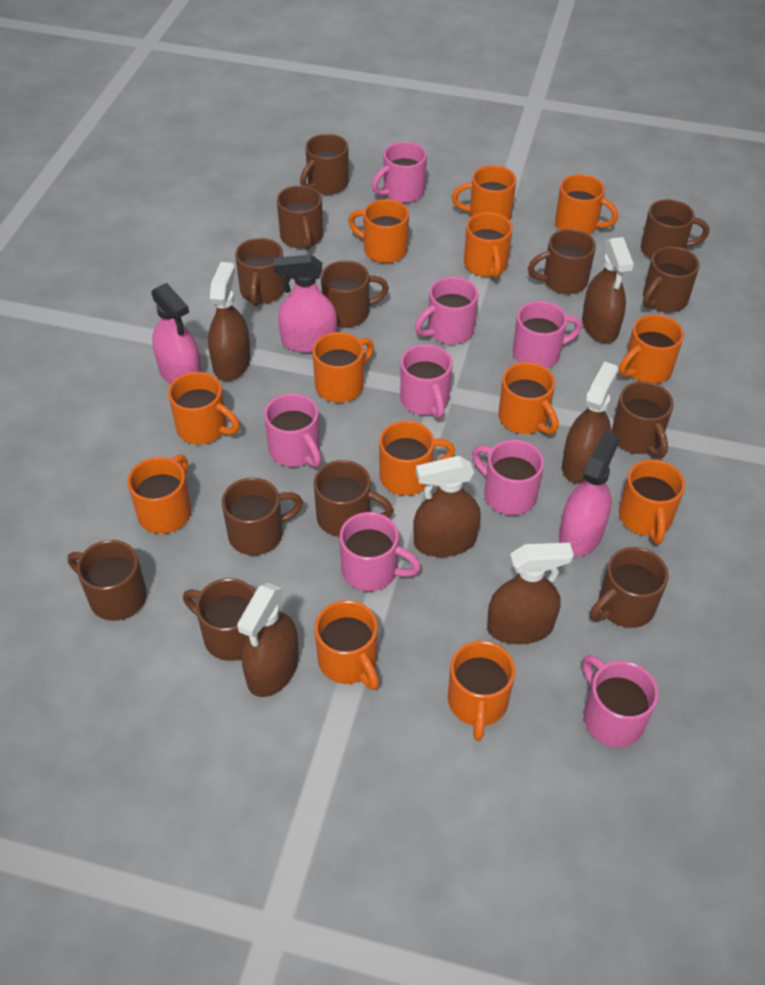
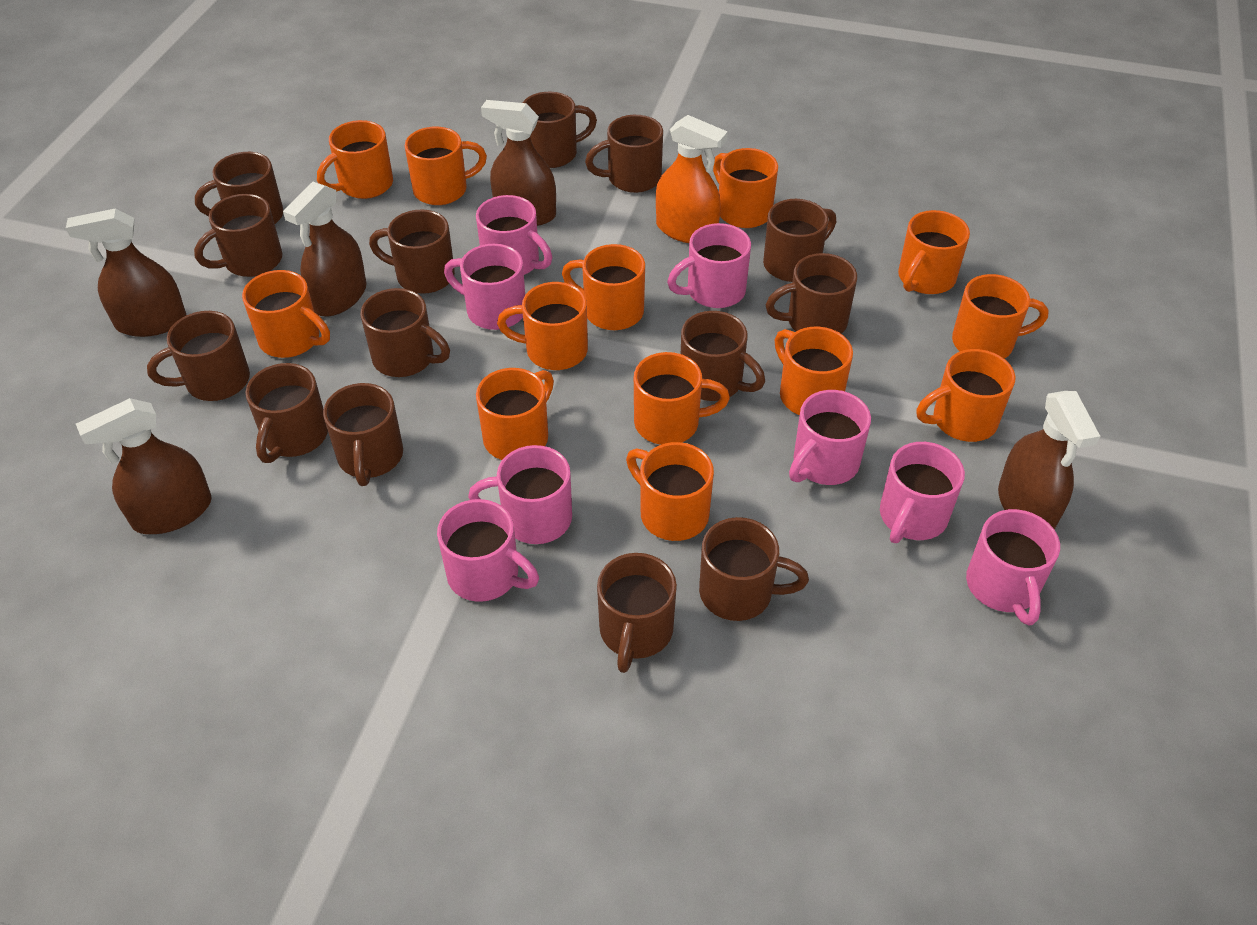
brown mug: 13 -> 14
brown spray bottle: 6 -> 5
orange spray bottle: 0 -> 1
pink spray bottle: 3 -> 0

